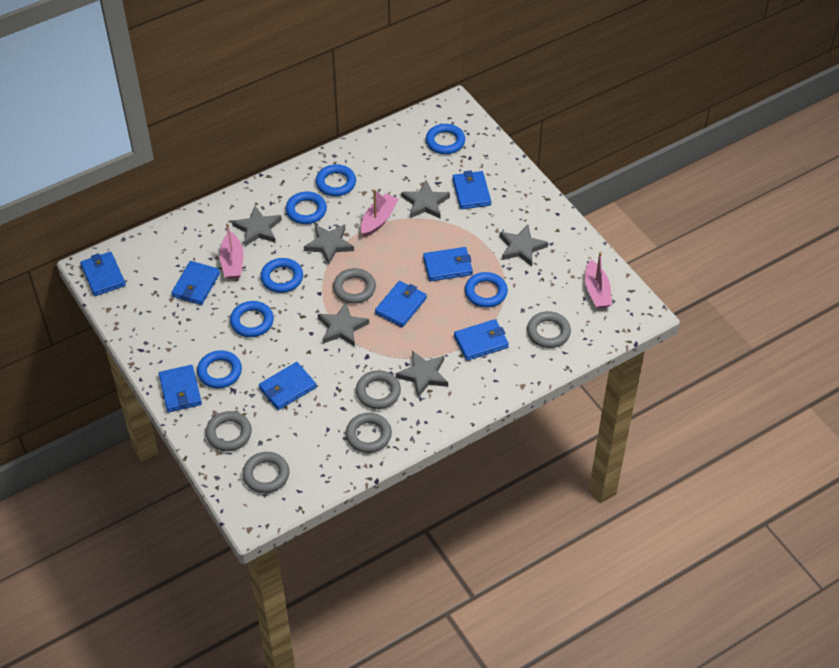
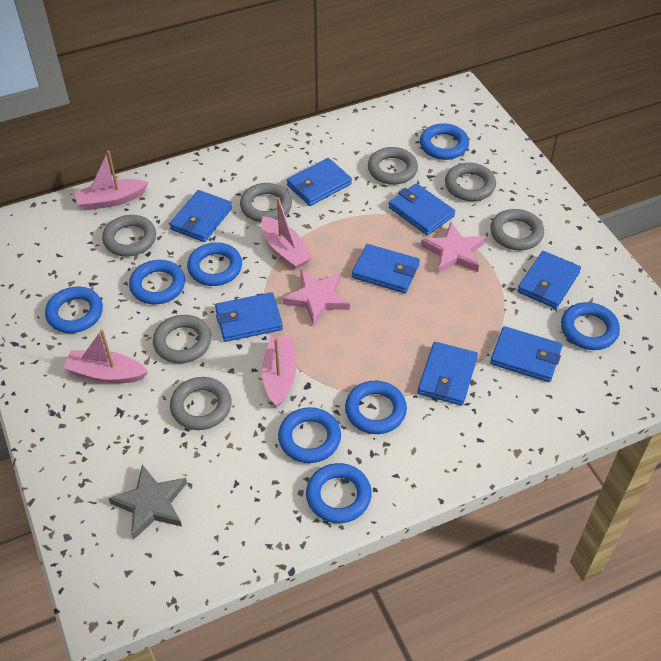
blue ring: 7 -> 8
grey ring: 6 -> 7
grey star: 6 -> 1
pink boat: 3 -> 4
pink star: 0 -> 2

